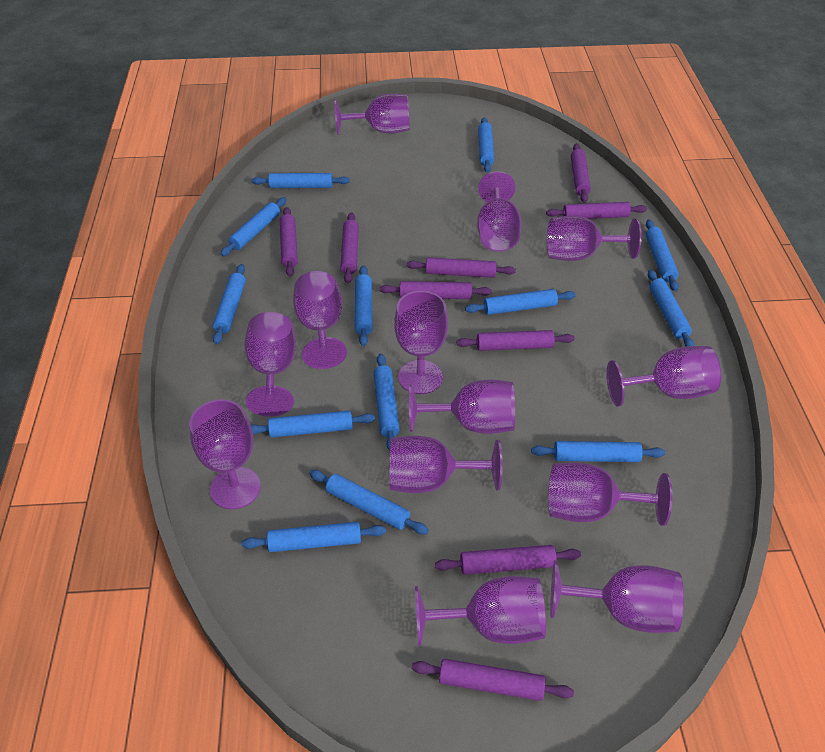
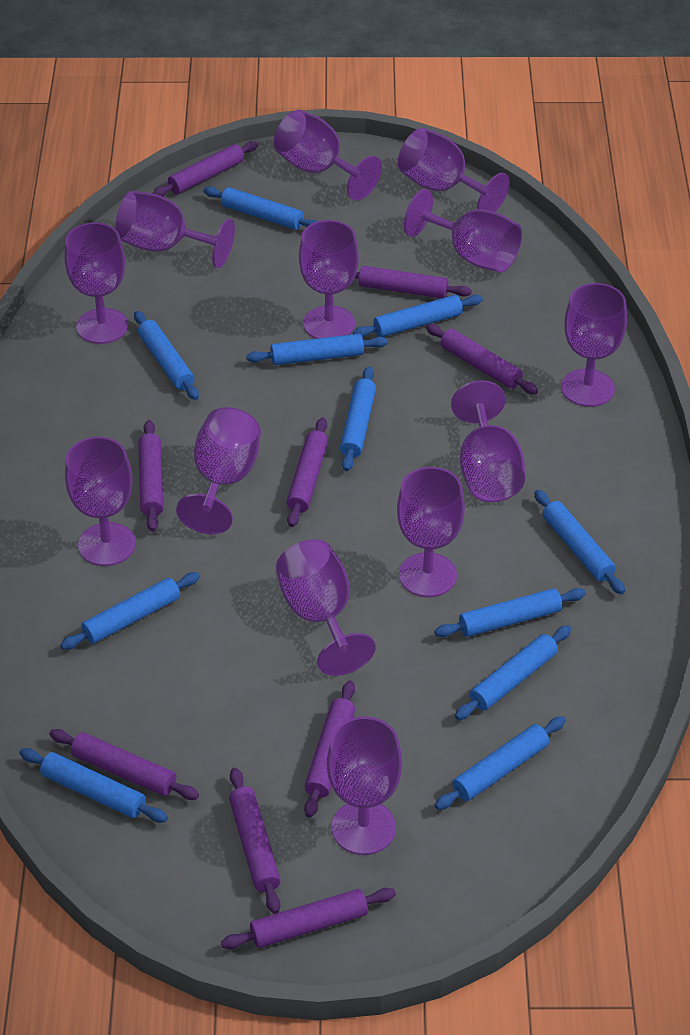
blue rolling pin: 13 -> 11

